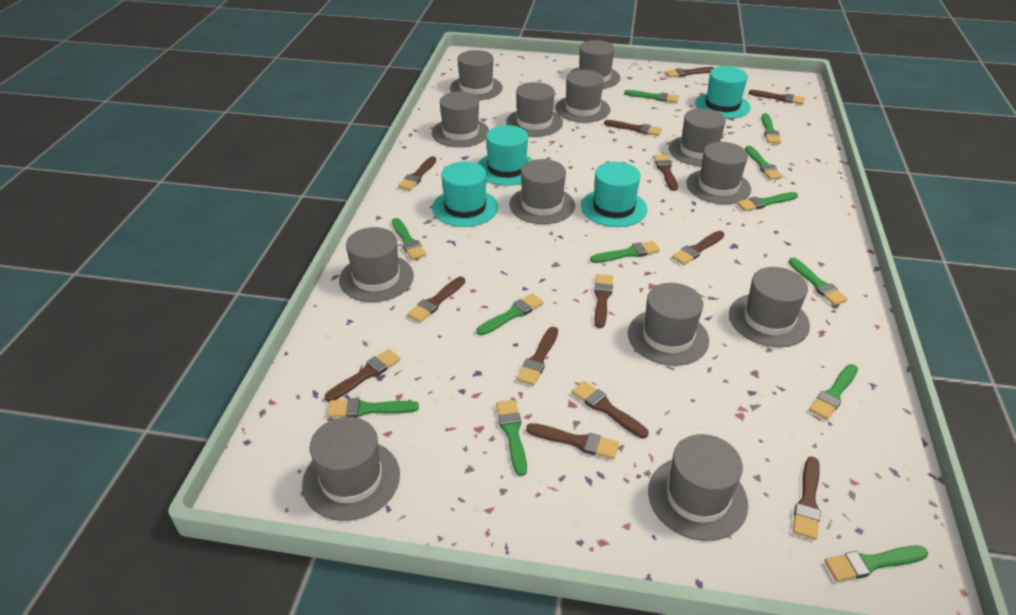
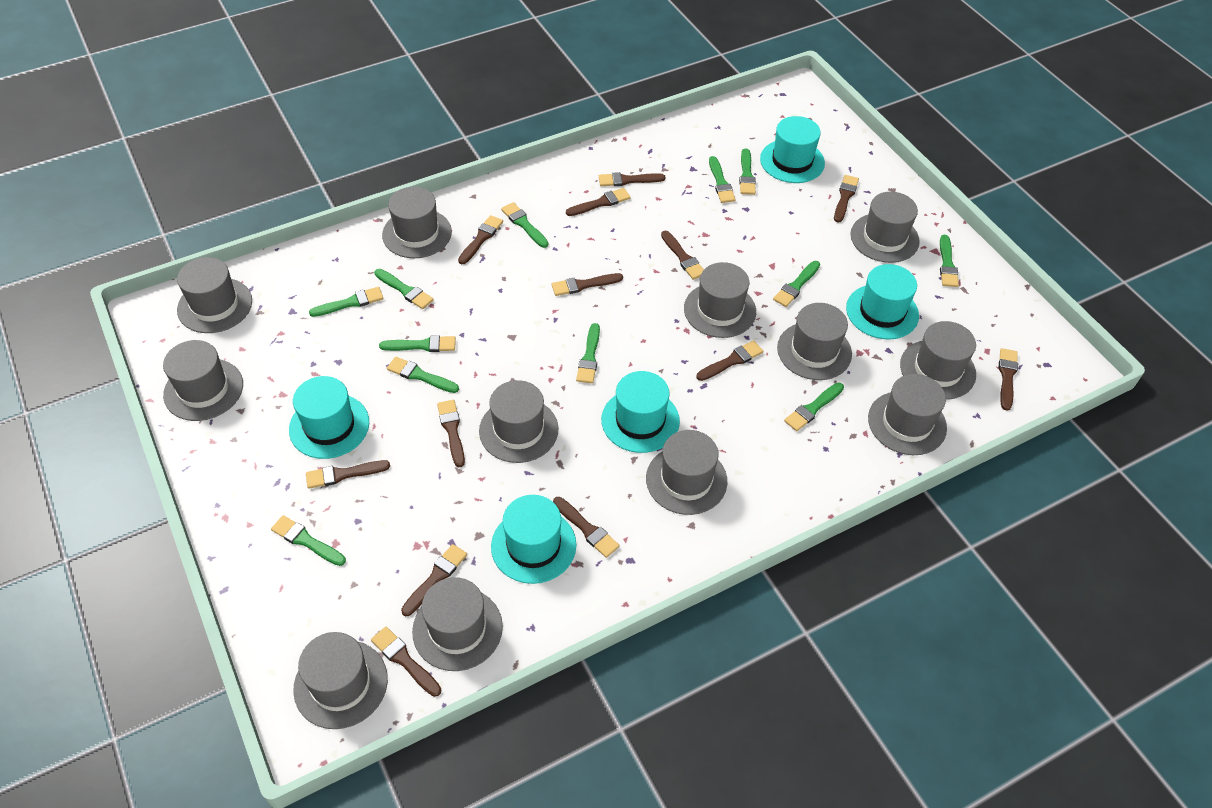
grey hat: 13 -> 12
turquoise hat: 4 -> 5

